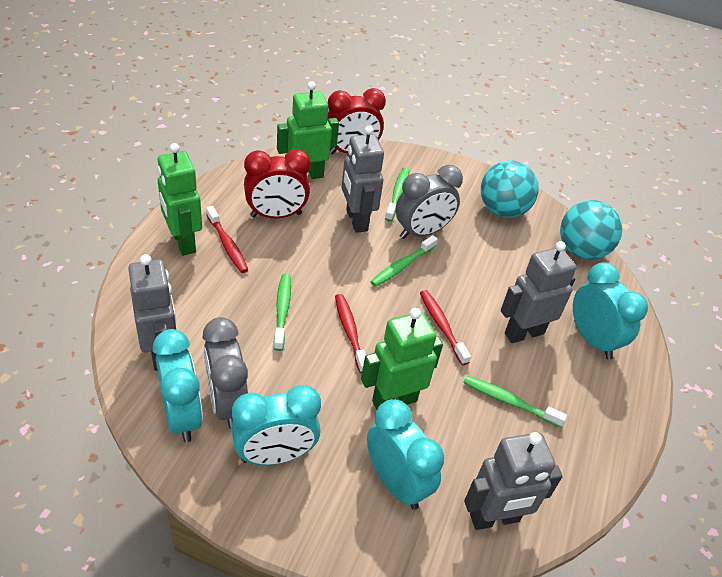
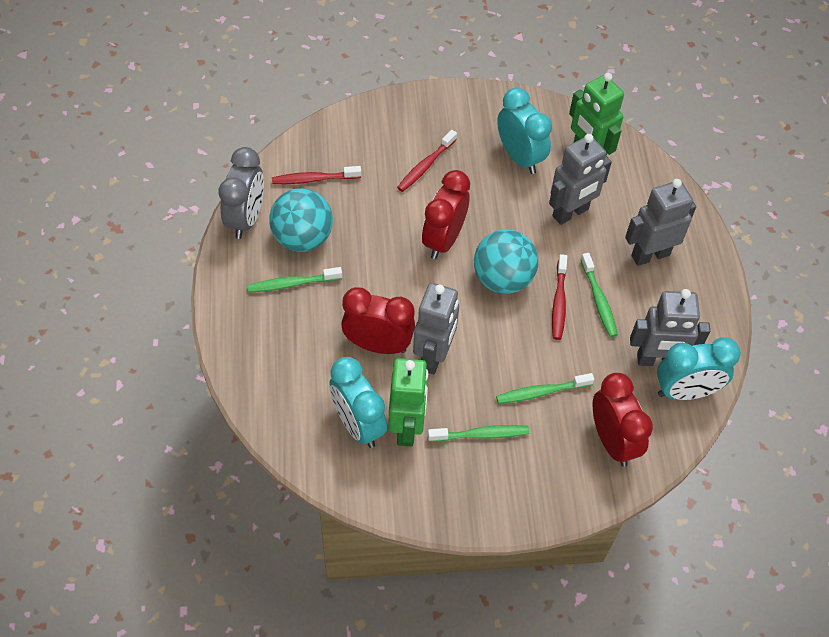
green robot: 3 -> 2
grey clock: 2 -> 1
red clock: 2 -> 3
turquoise clock: 4 -> 3

